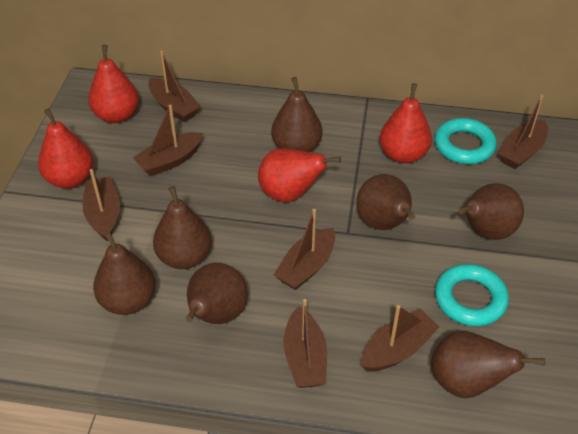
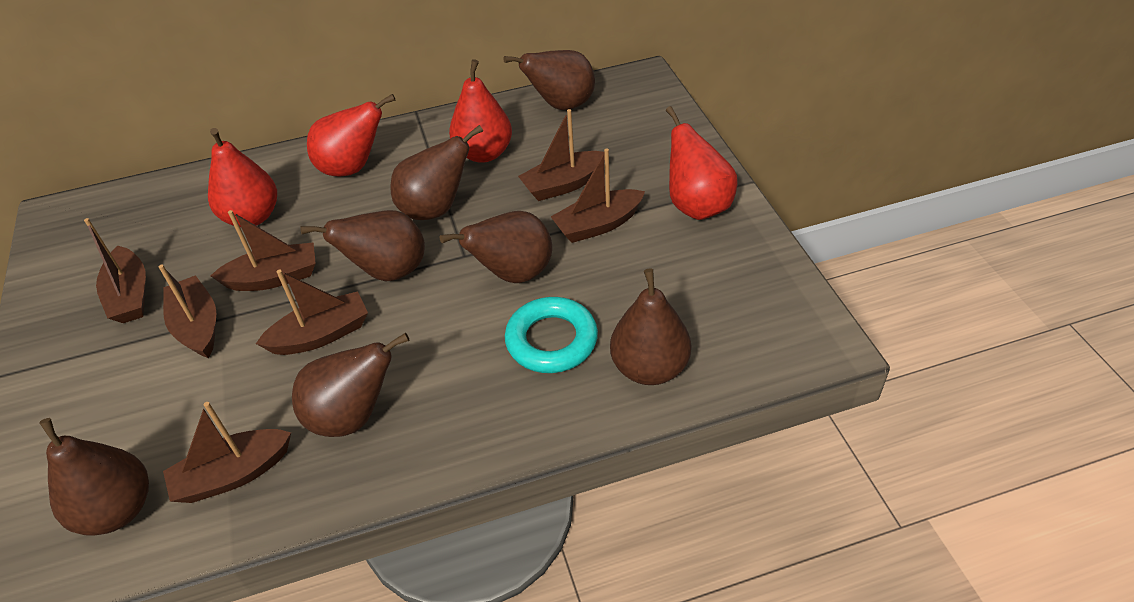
turquoise ring: 2 -> 1

